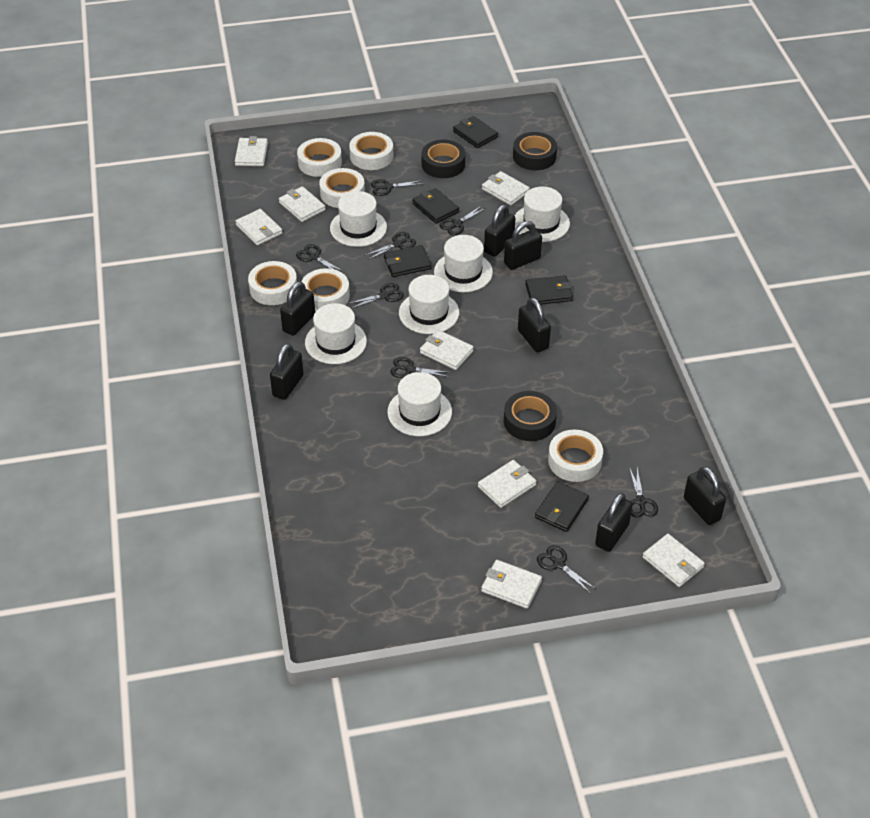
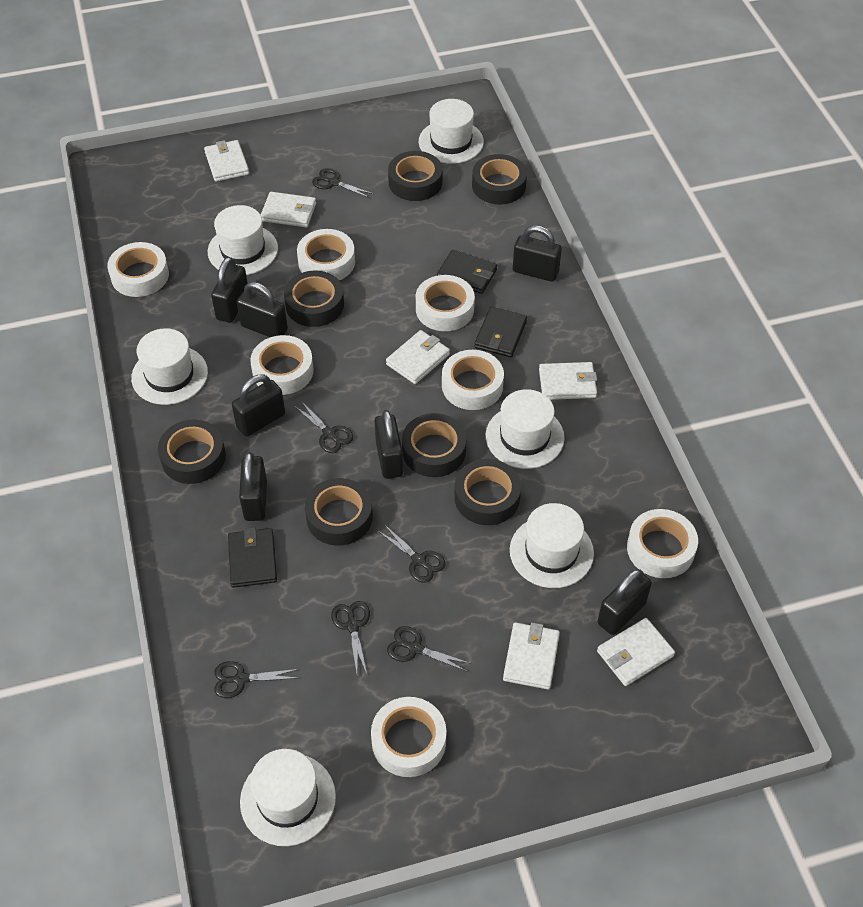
black scissors: 8 -> 6
black tape: 3 -> 7
black wallet: 5 -> 3
white tape: 6 -> 7
white wallet: 8 -> 6

